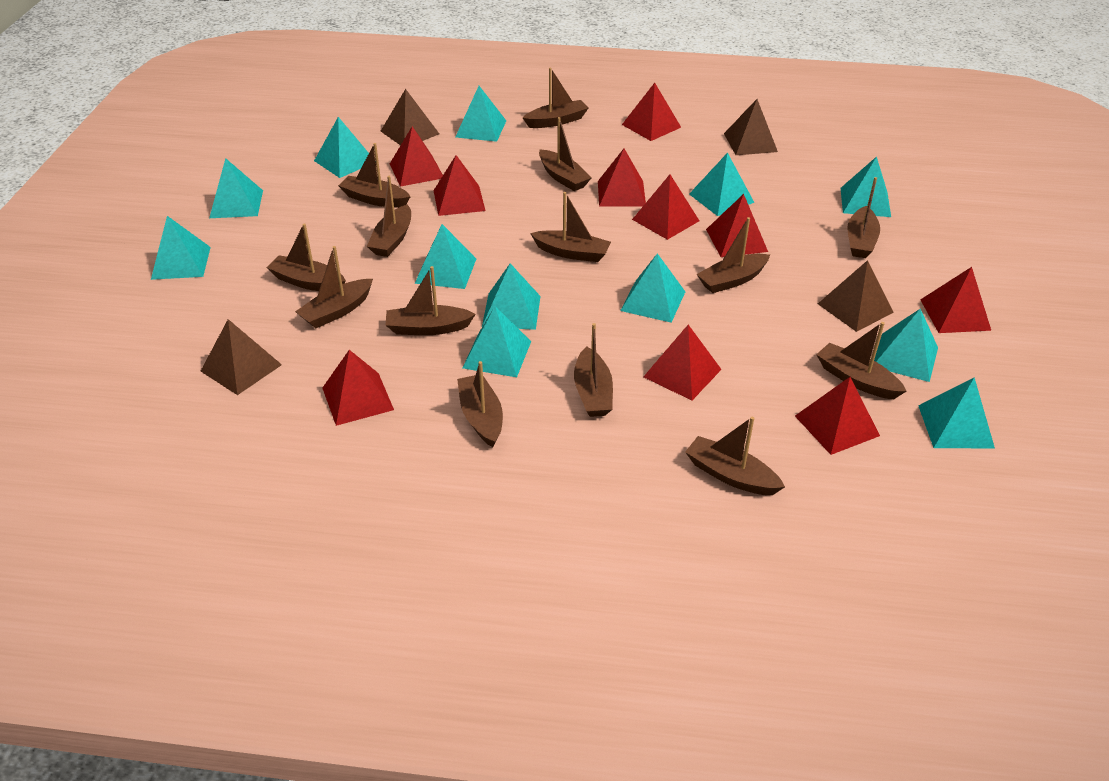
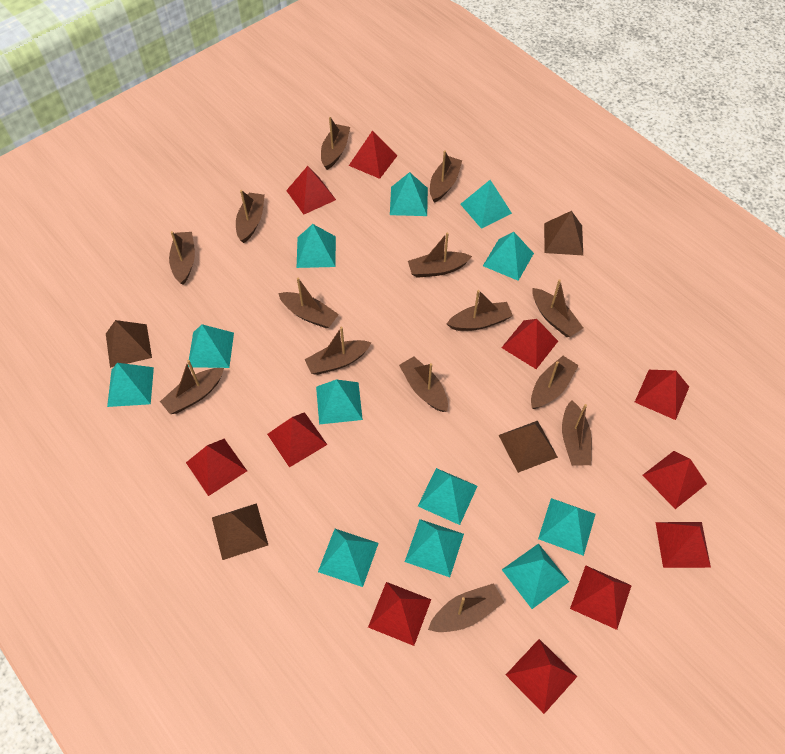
red pyramid: 10 -> 11

